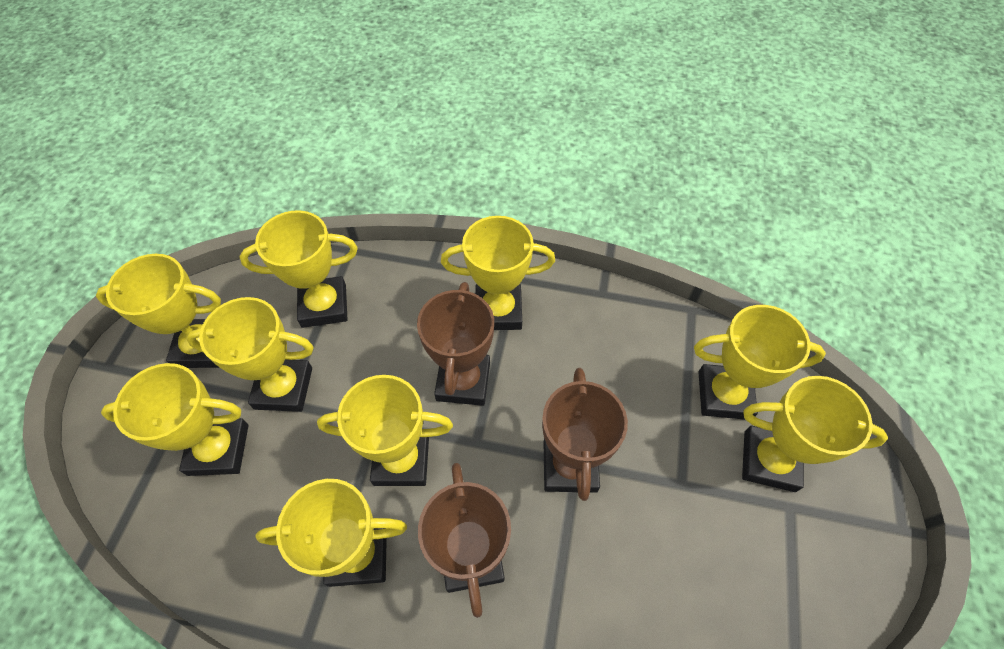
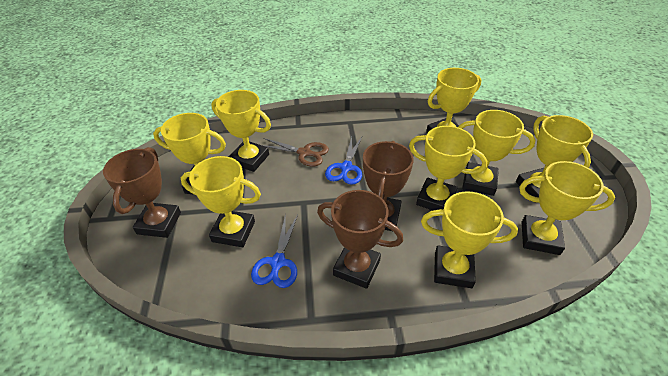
blue scissors: 0 -> 2
brown scissors: 0 -> 1

